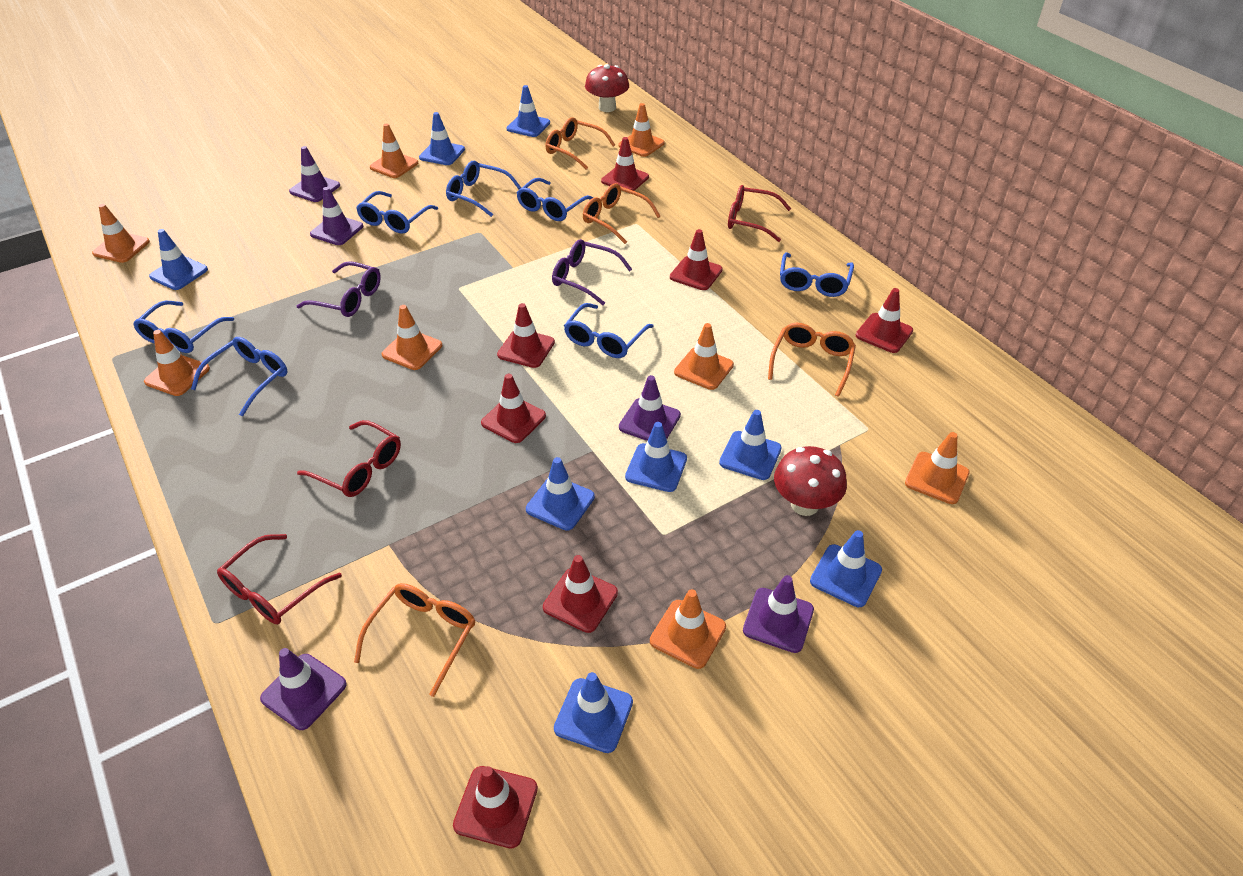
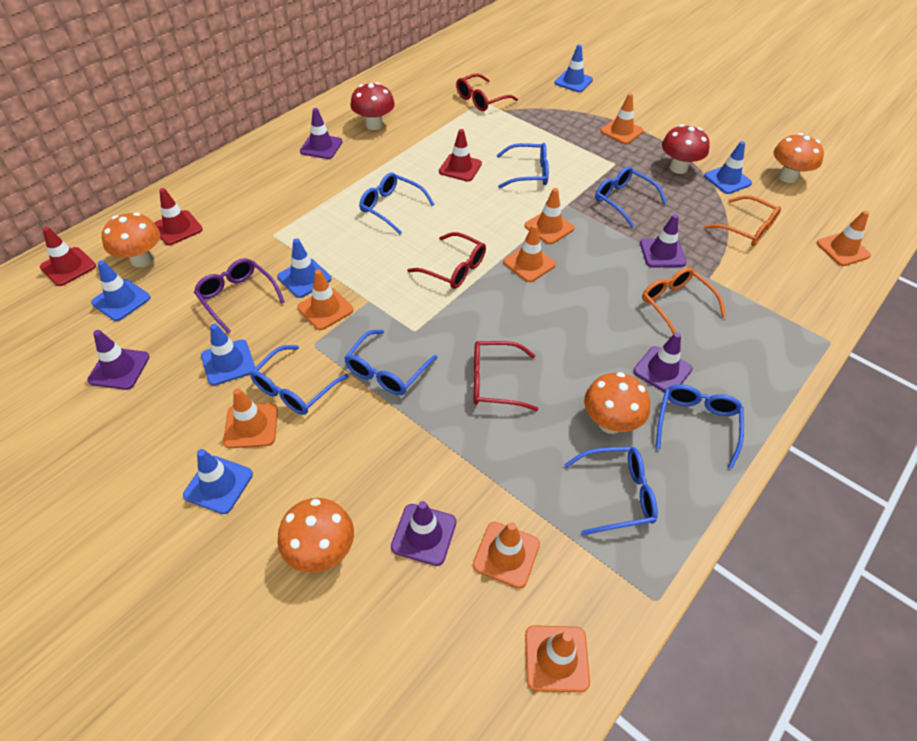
blue traffic cone: 8 -> 6
orange glasses: 4 -> 2
orange mushroom: 0 -> 4
purple glasses: 2 -> 1
red traffic cone: 7 -> 3

